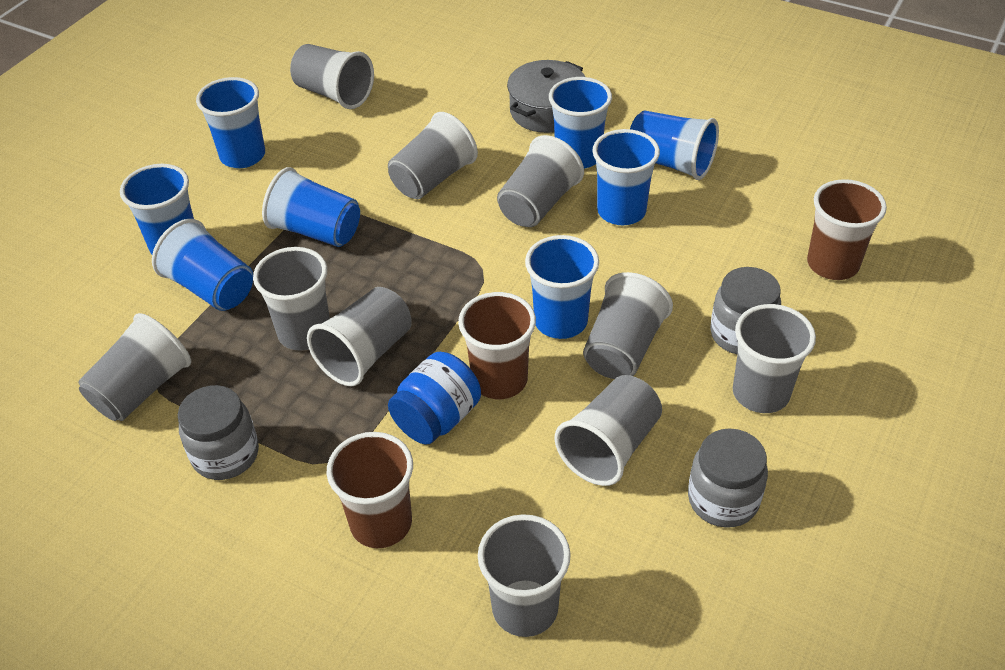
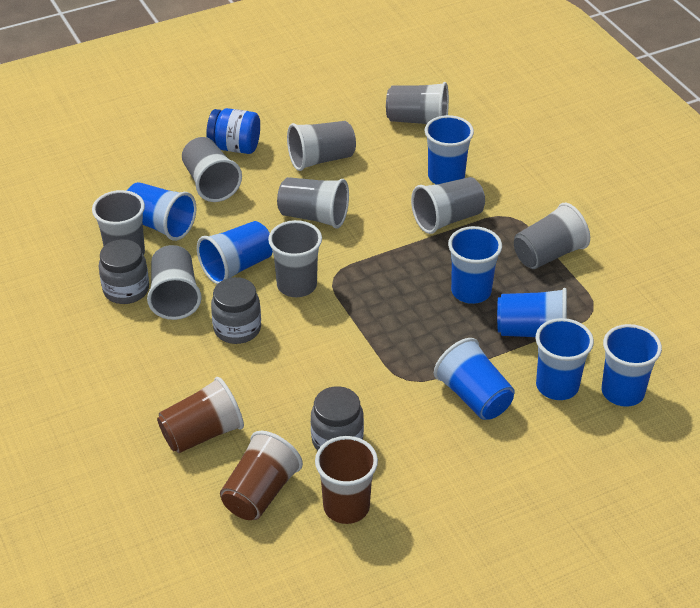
grey cup: 10 -> 9
grey pot: 1 -> 0

